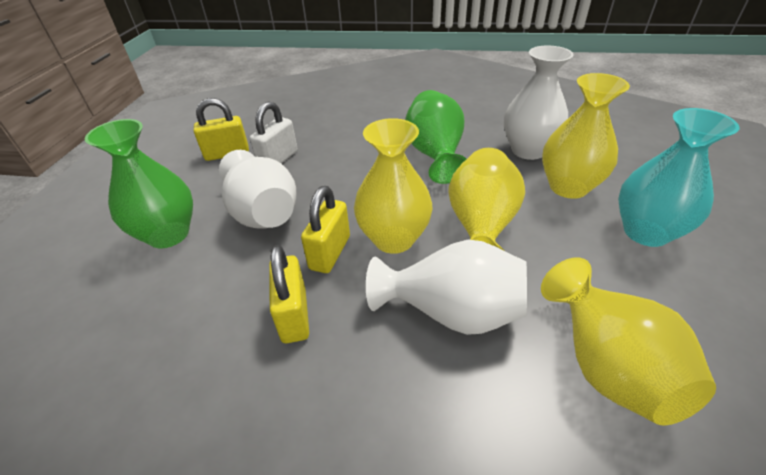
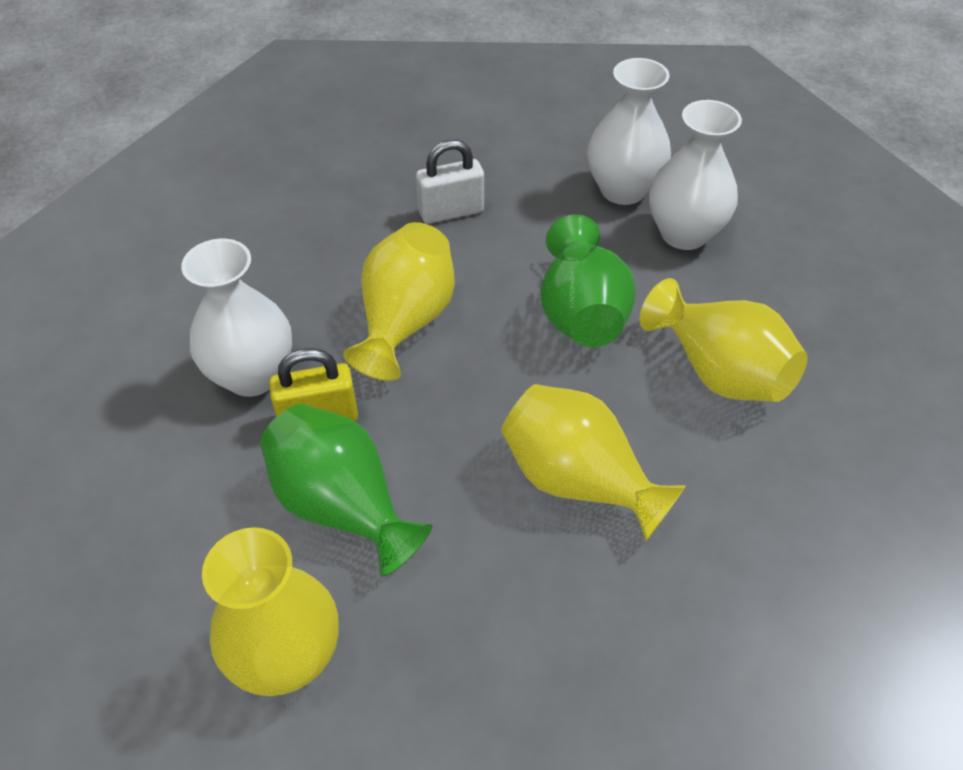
turquoise vase: 1 -> 0
yellow padlock: 3 -> 1

